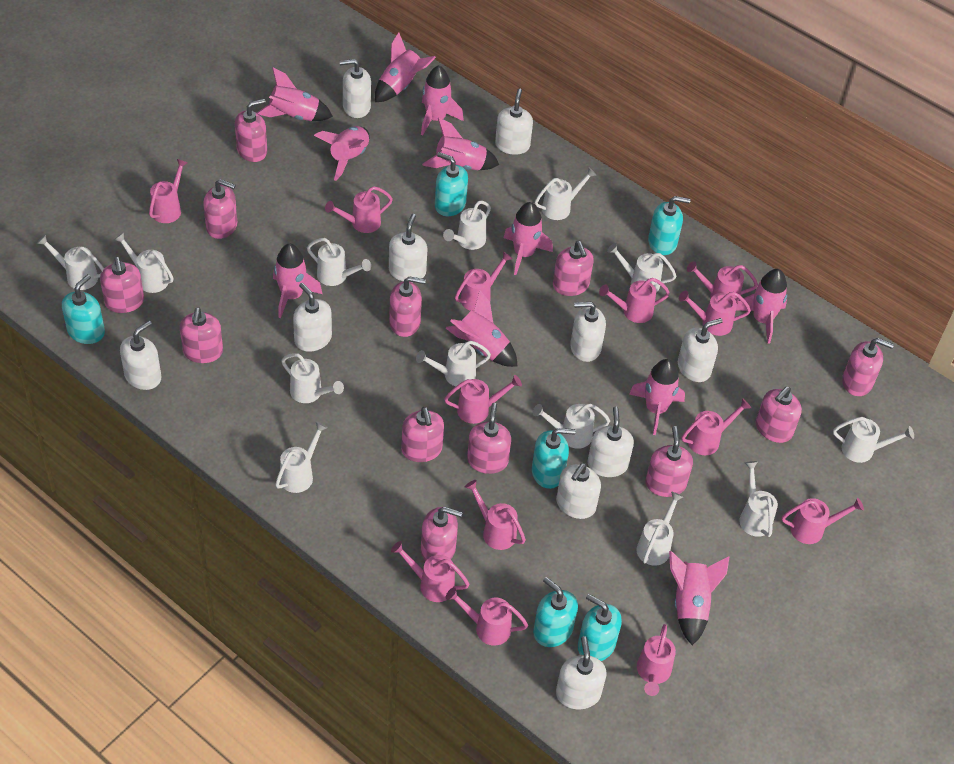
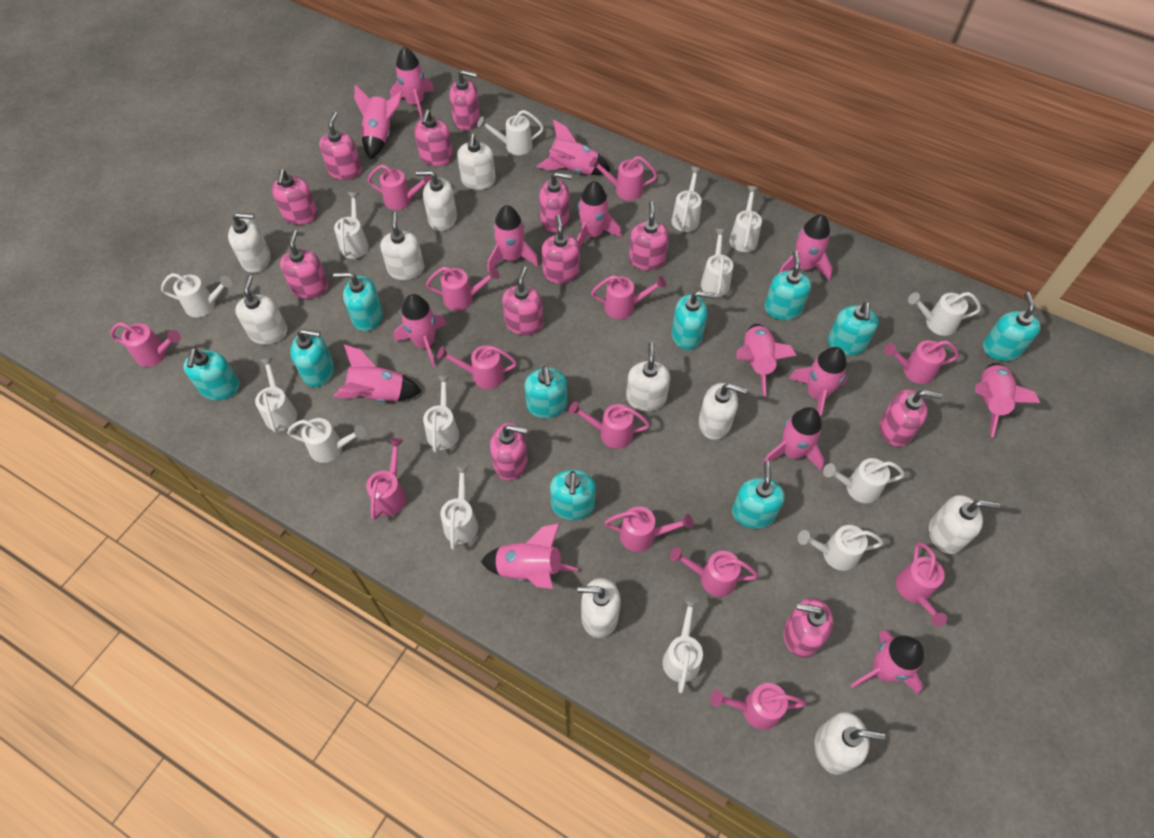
pink rocket: 11 -> 14
turquoise soap dispenser: 6 -> 10
white watering can: 13 -> 14

